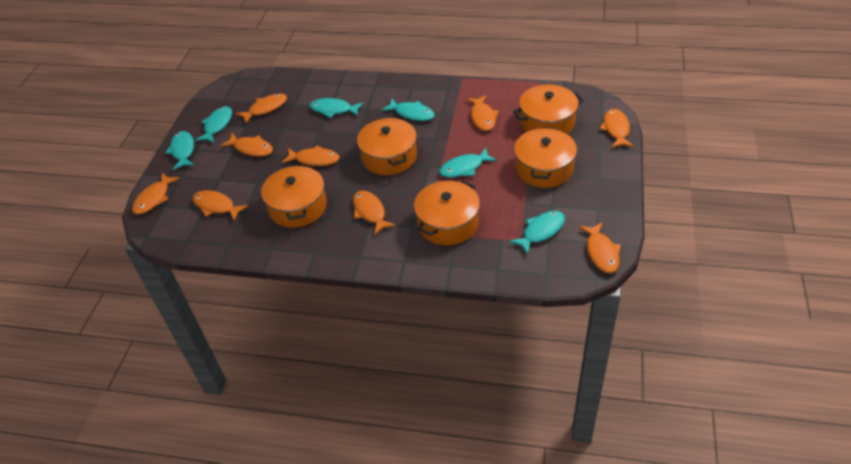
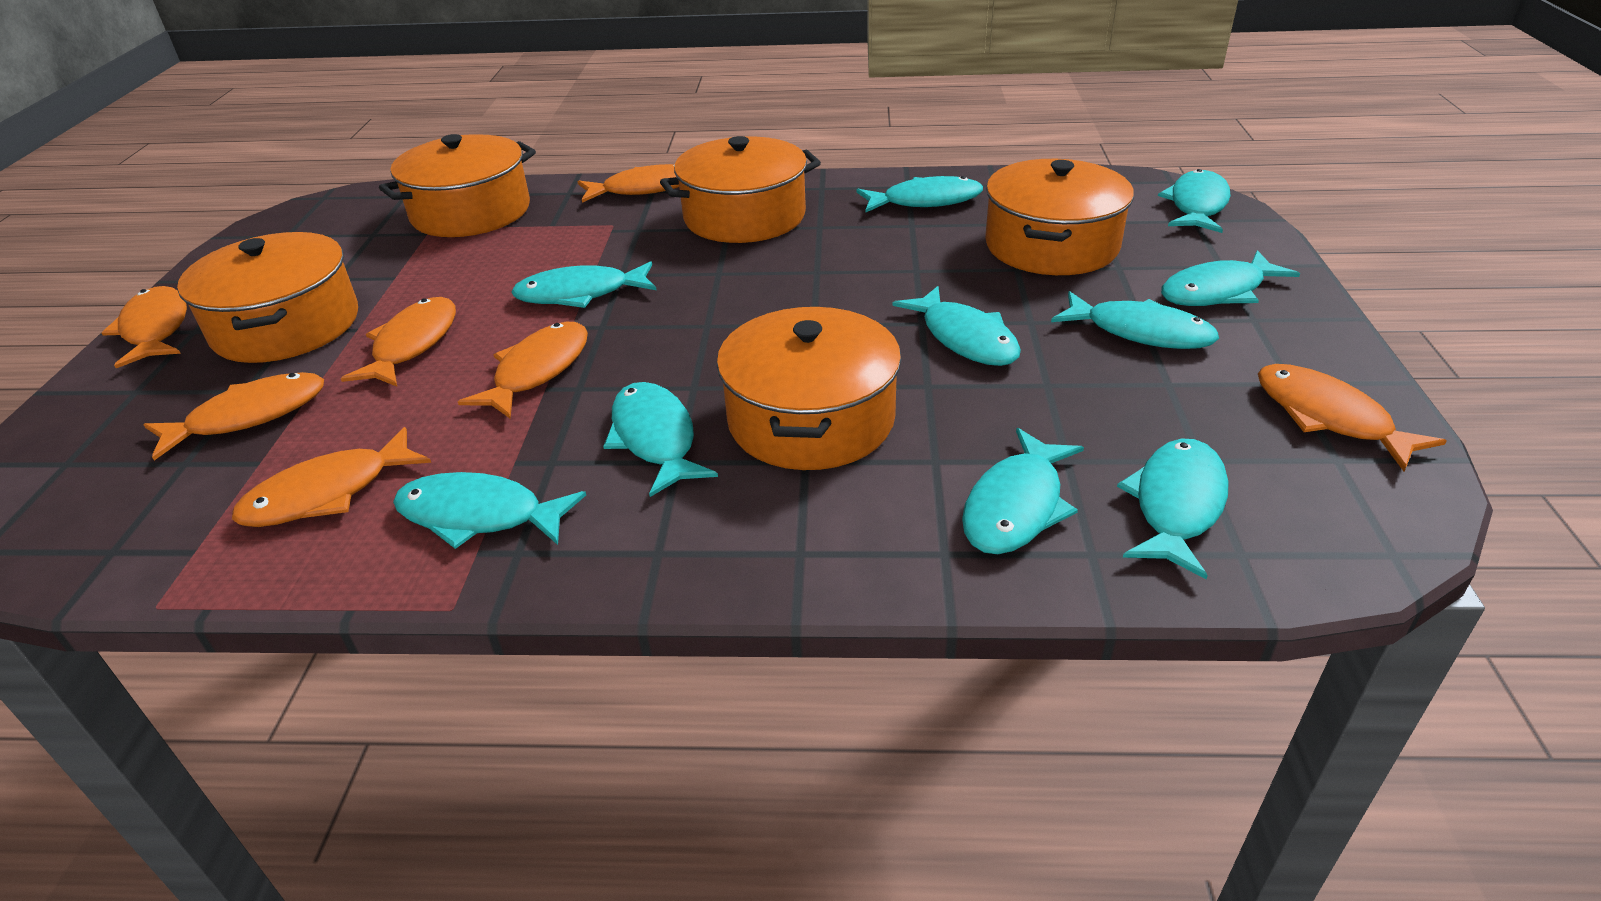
orange fish: 9 -> 7
turquoise fish: 6 -> 10

